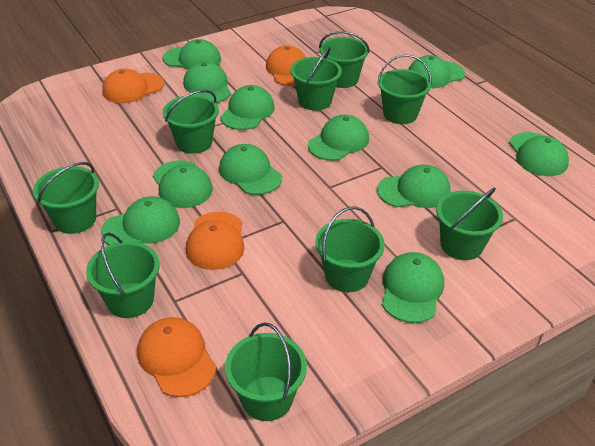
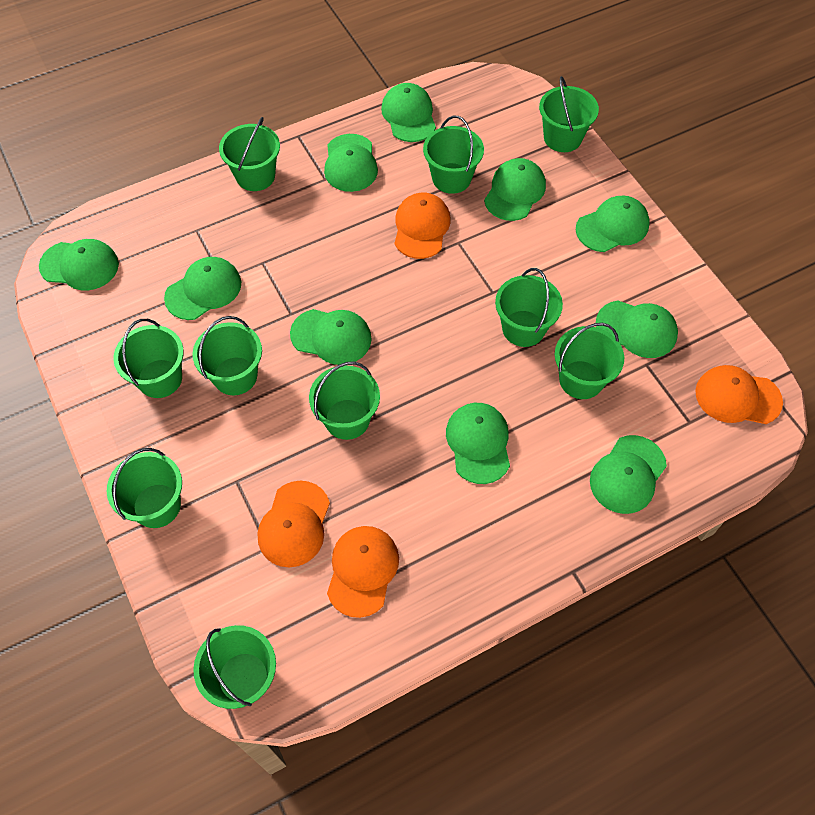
green bucket: 9 -> 10
green cap: 11 -> 10

